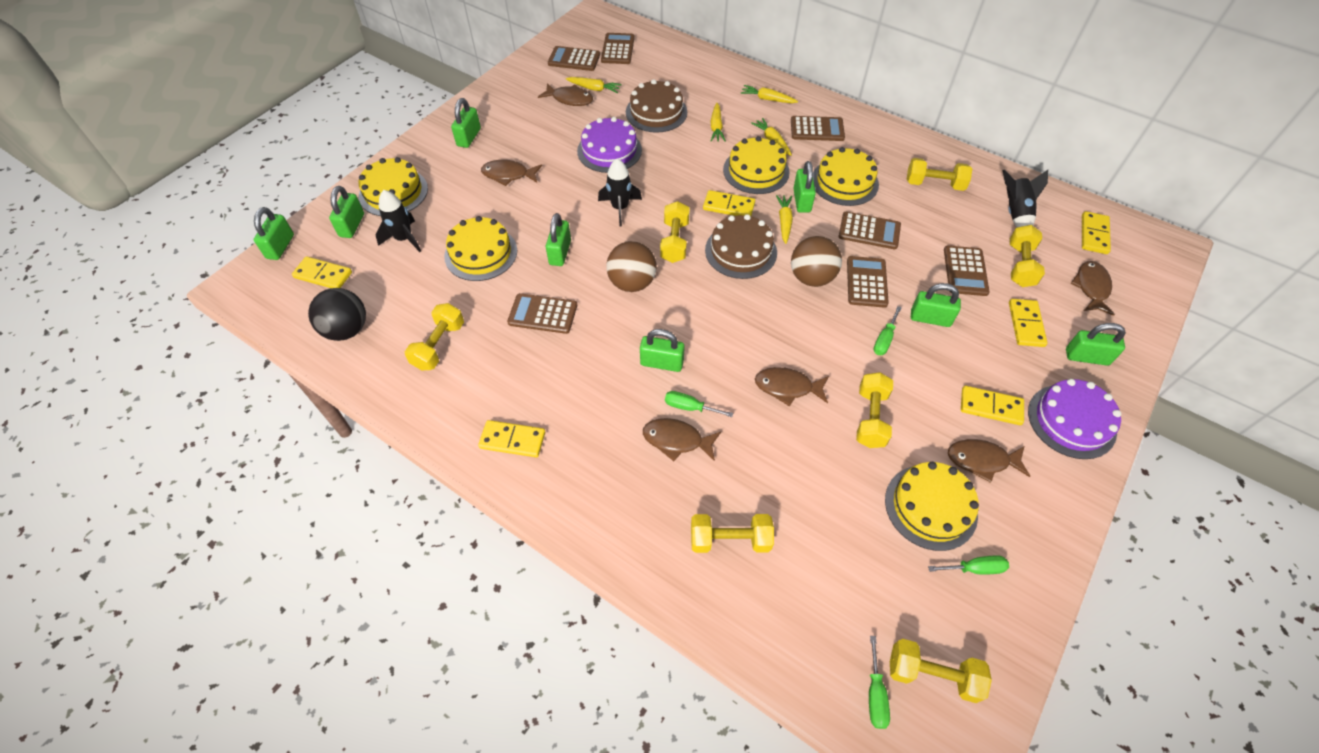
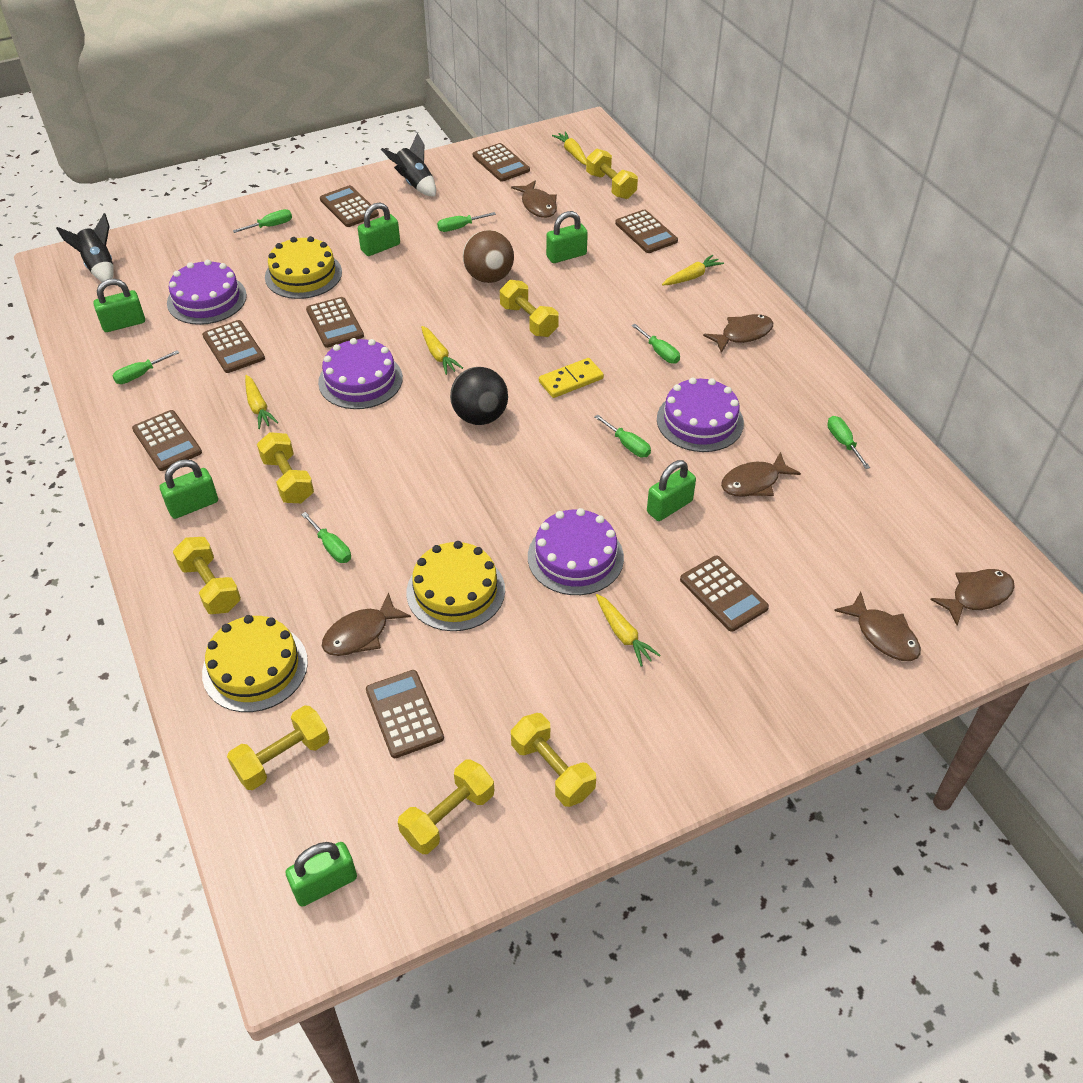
black rocket: 3 -> 2
brown ball: 2 -> 1
brown cake: 2 -> 0
brown calculator: 7 -> 8
green padlock: 8 -> 6
green screwdriver: 4 -> 7
purple cake: 2 -> 4
yellow cake: 5 -> 3
yellow domino: 6 -> 1

